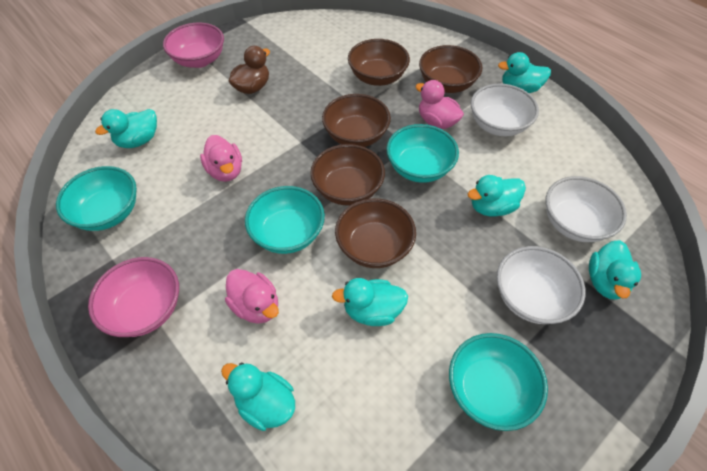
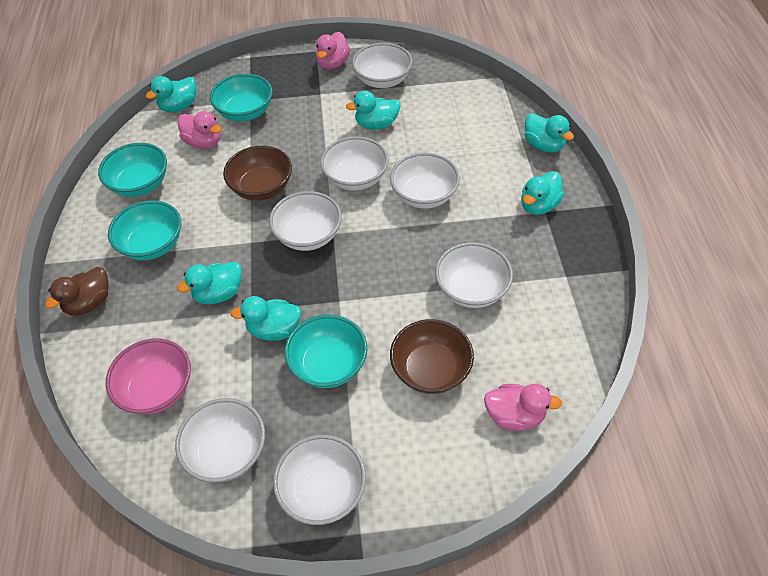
brown bowl: 5 -> 2
pink bowl: 2 -> 1
white bowl: 3 -> 7

